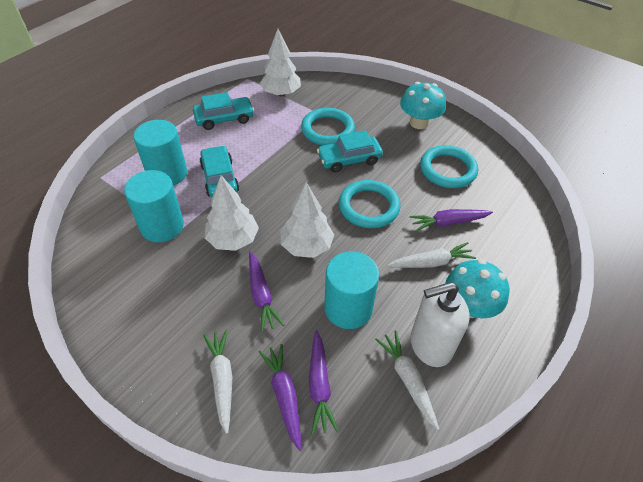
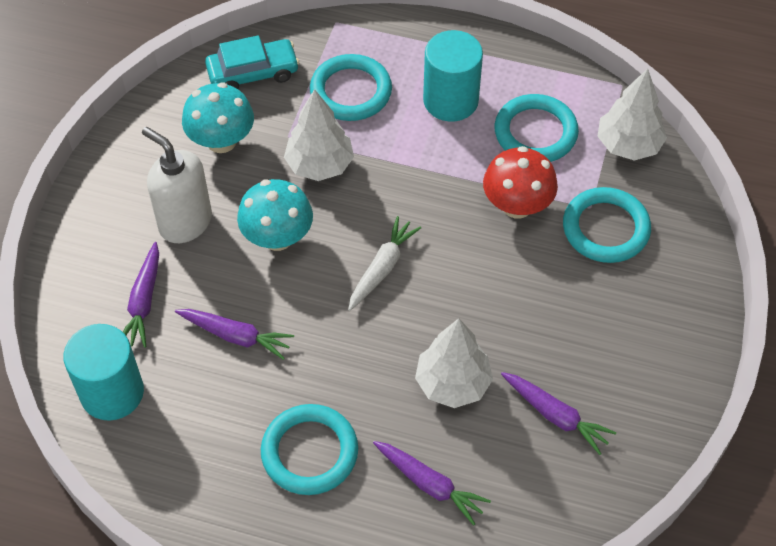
red mushroom: 0 -> 1
turquoise car: 3 -> 1
turquoise cylinder: 3 -> 2
turquoise ring: 3 -> 4
white carrot: 3 -> 1

